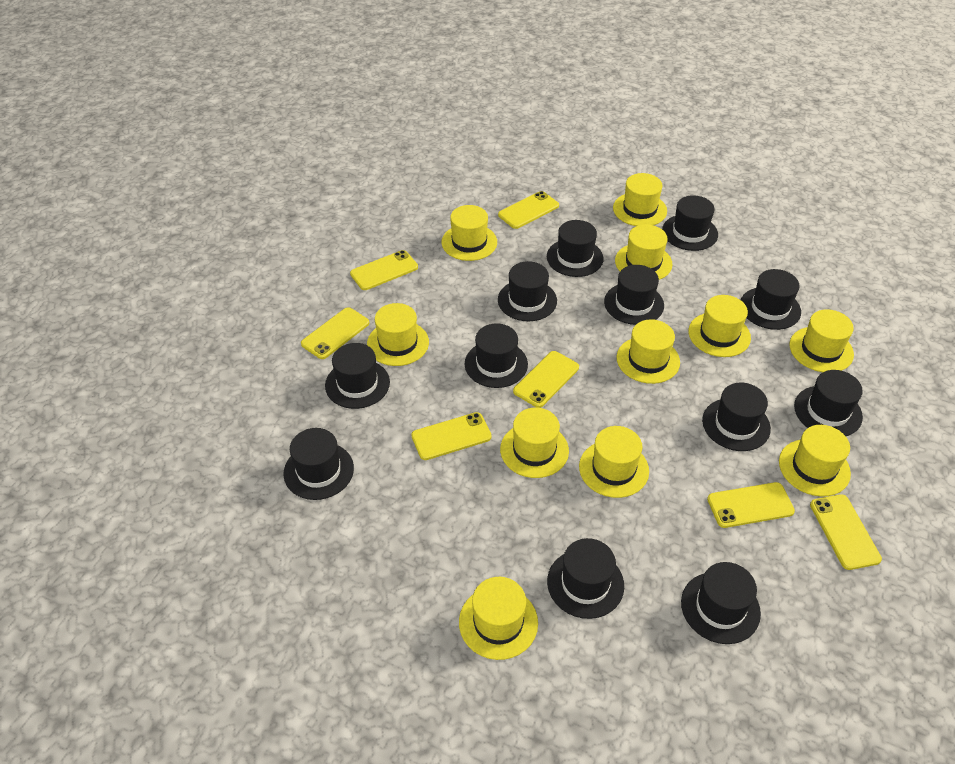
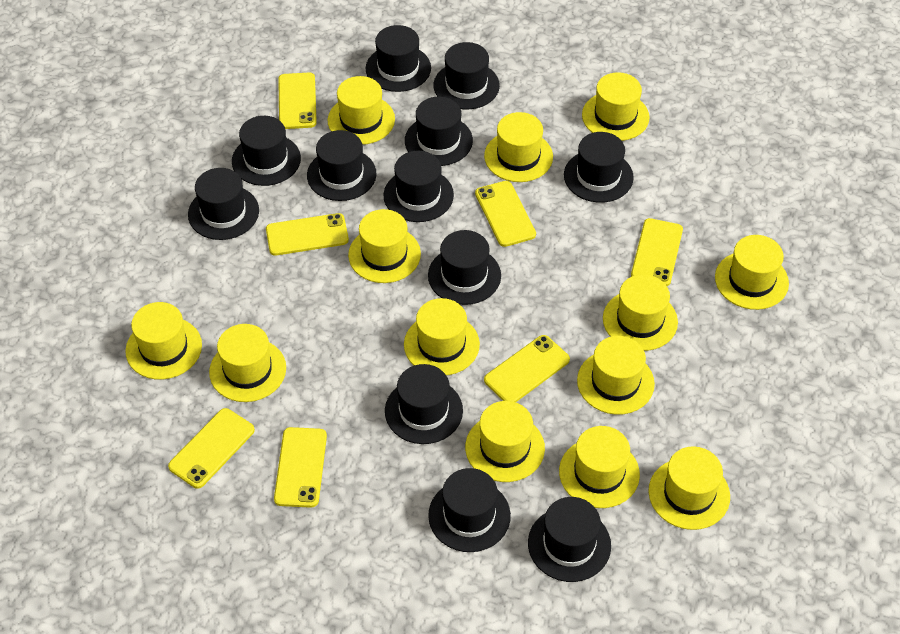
yellow hat: 11 -> 13

